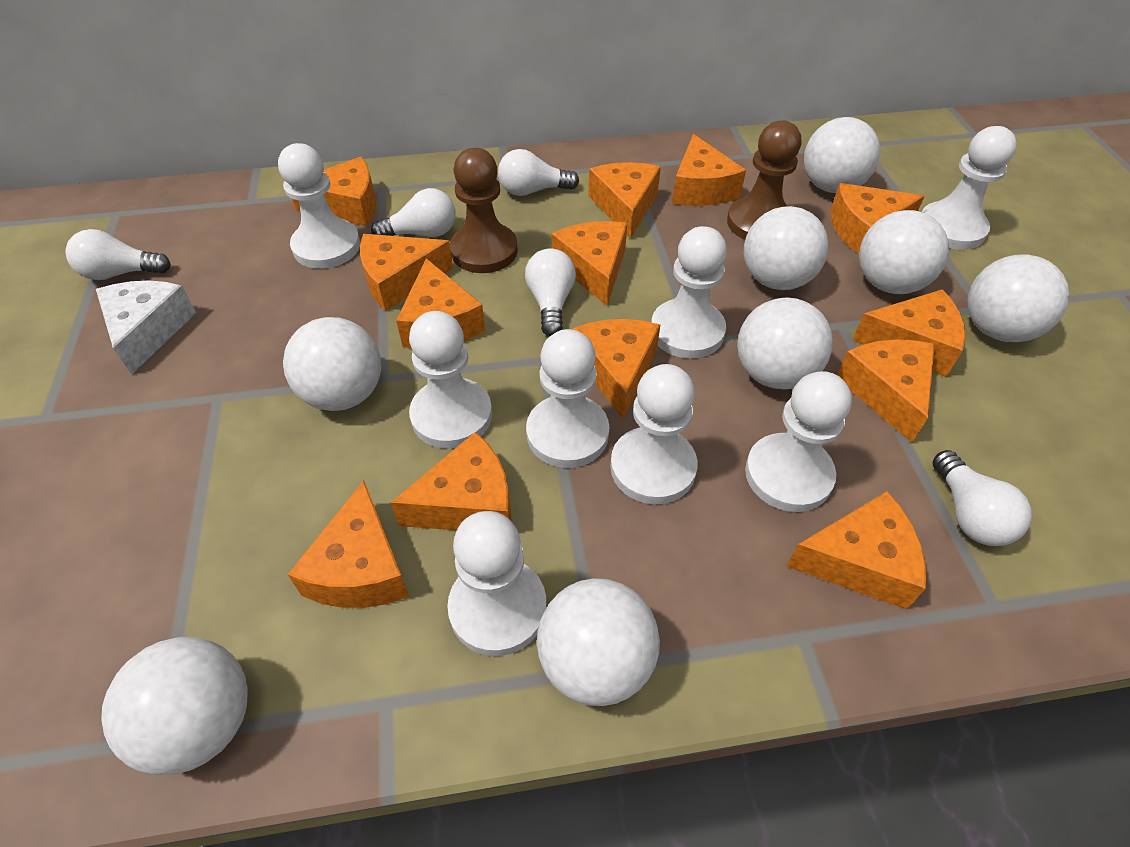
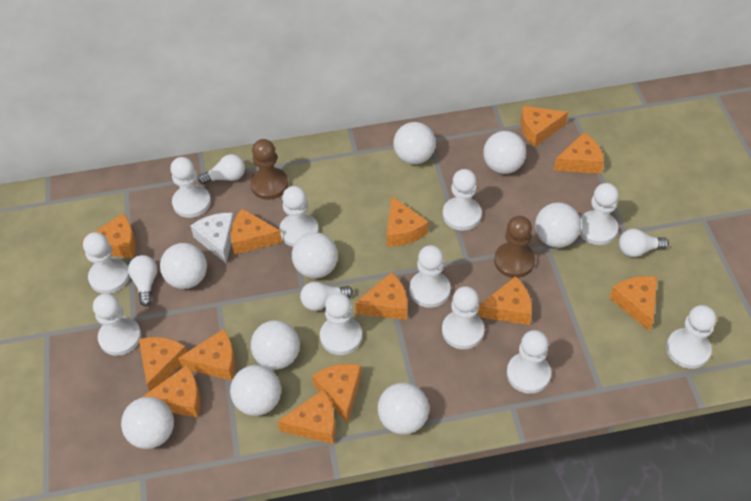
white ball: 8 -> 9
white light bulb: 5 -> 4
white pawn: 8 -> 11

